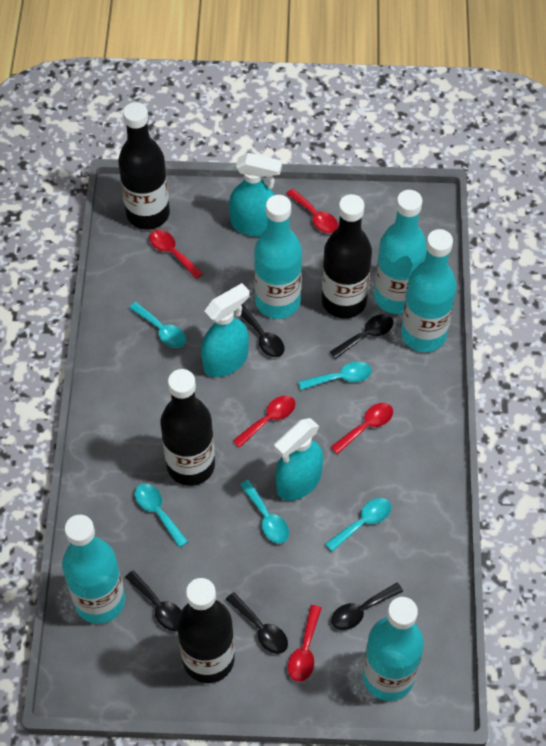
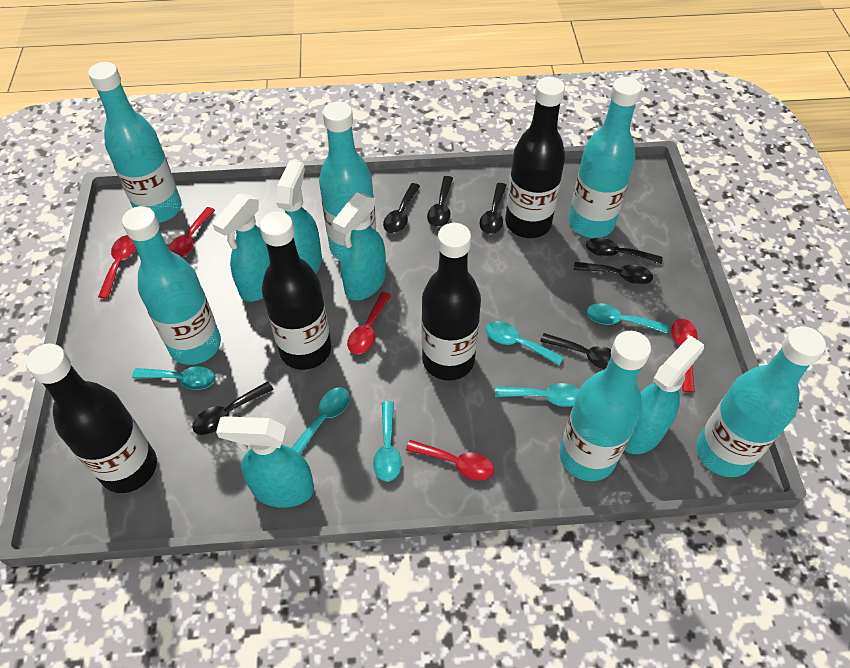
black spoon: 5 -> 7
turquoise bottle: 5 -> 6
turquoise spoon: 5 -> 6
turquoise spray bottle: 3 -> 5

